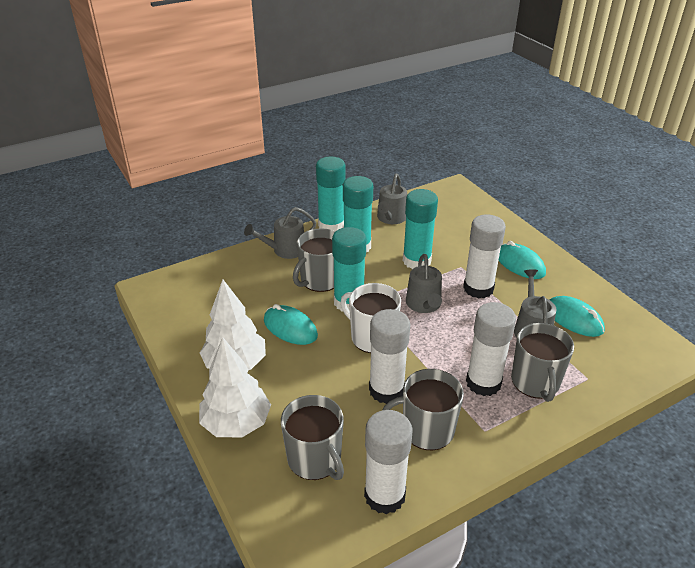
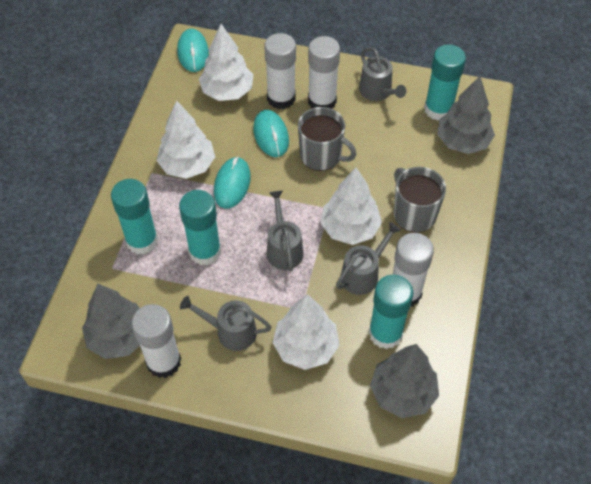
grey mug: 4 -> 2
grey tree: 0 -> 3
white mug: 1 -> 0
white tree: 2 -> 4

